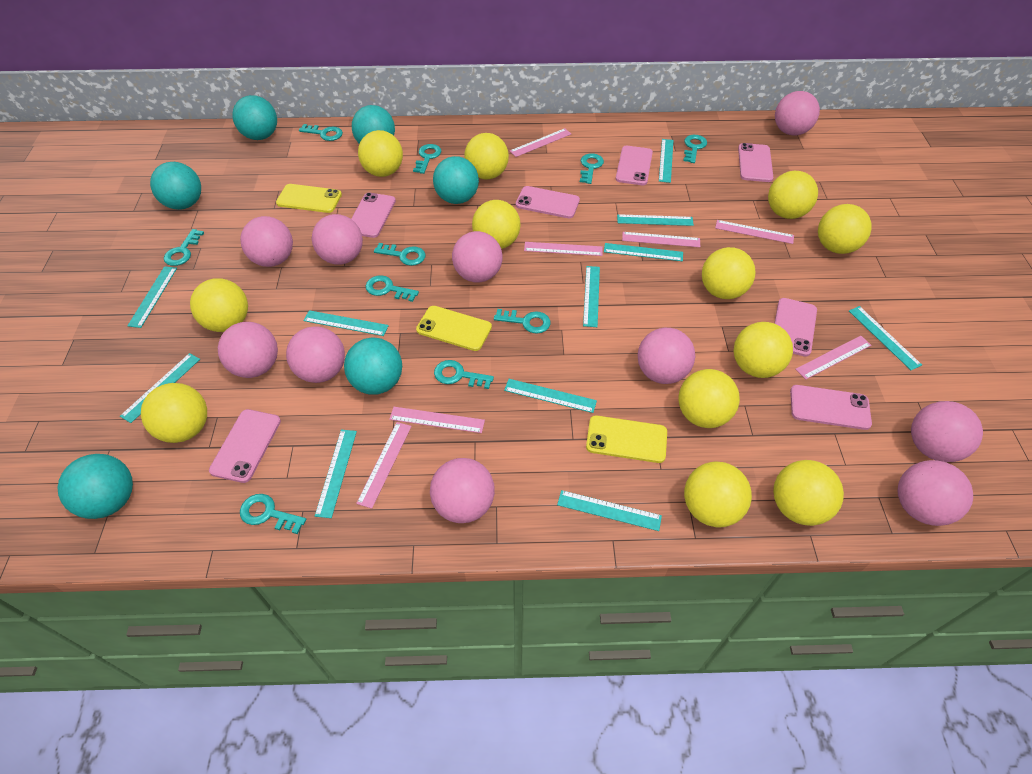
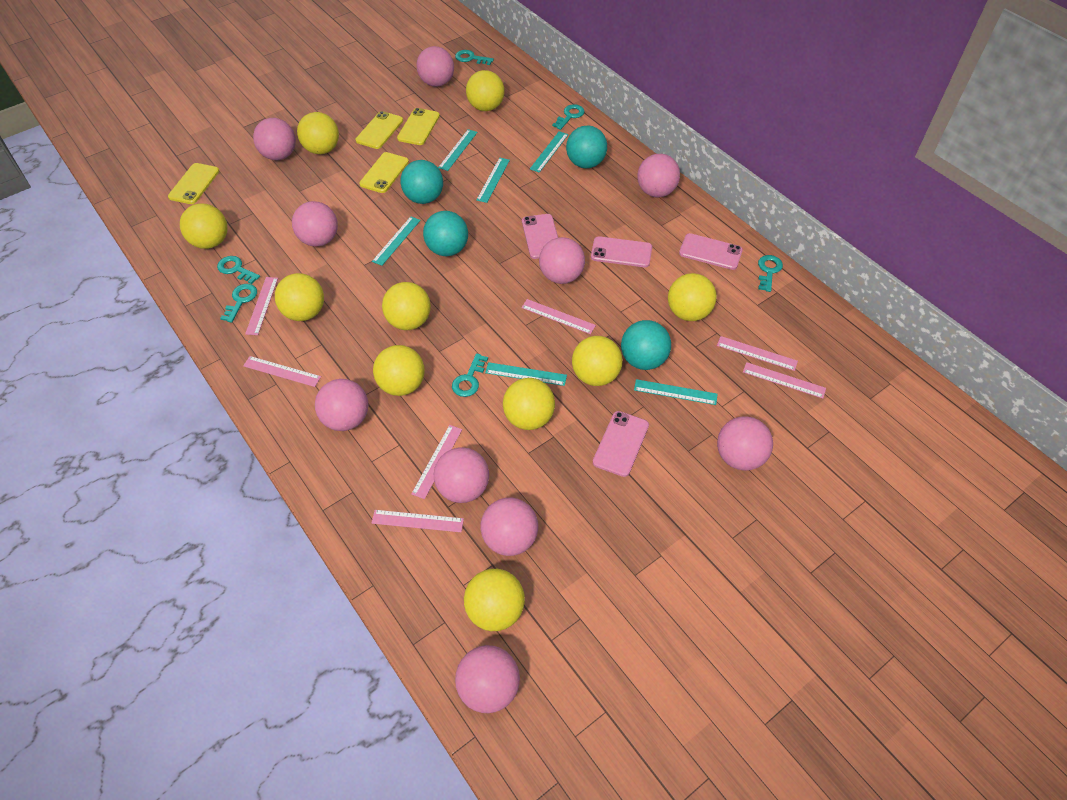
pink phone: 7 -> 4
turquoise ball: 6 -> 4
turquoise key: 10 -> 6
turquoise ruler: 11 -> 6
yellow ball: 12 -> 10
yellow phone: 3 -> 4

